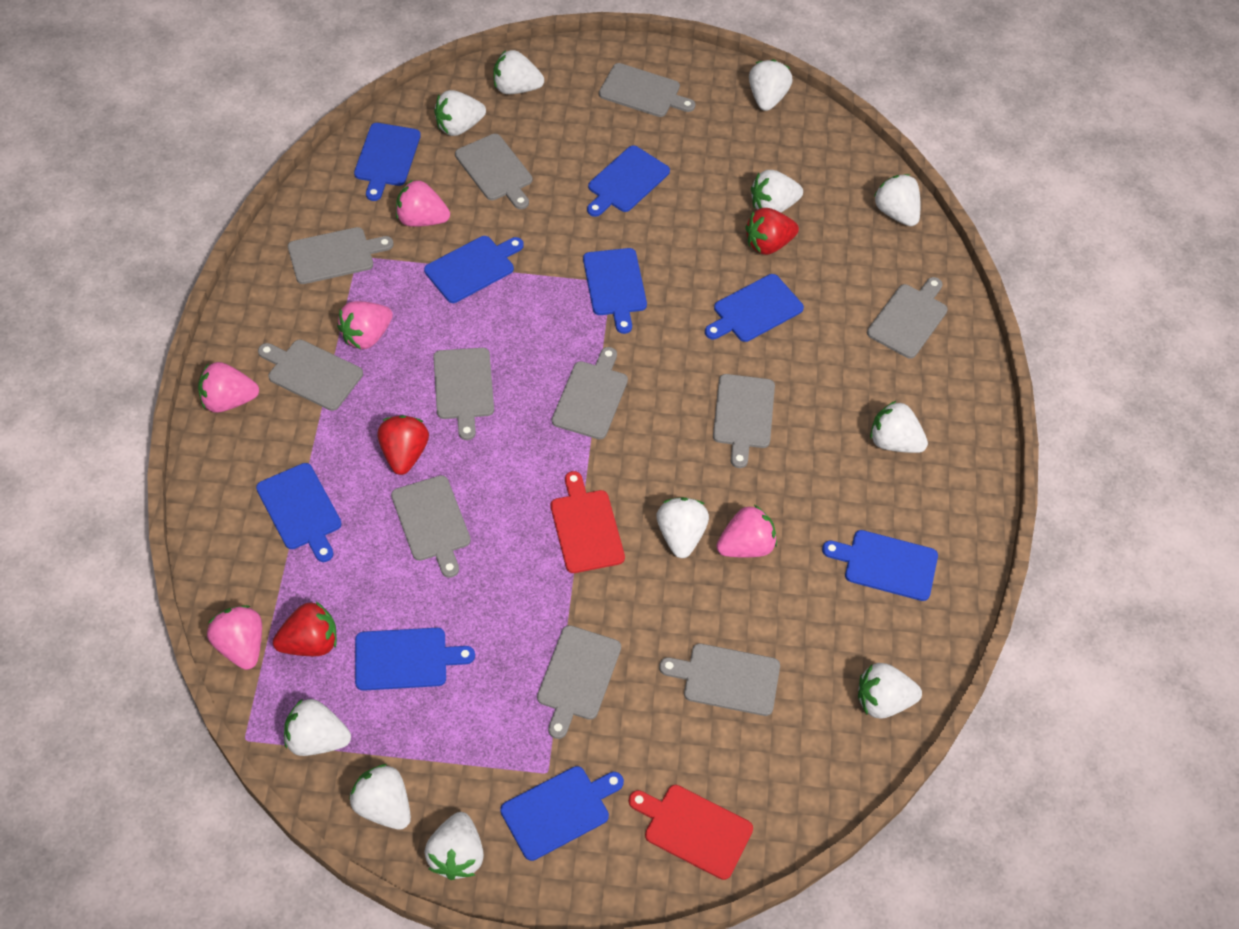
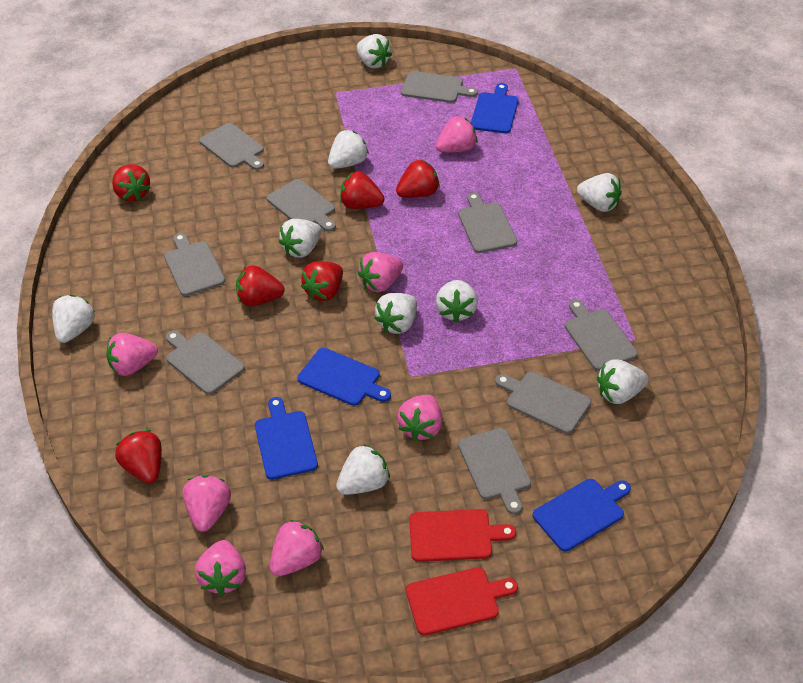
blue cutting board: 9 -> 4
grey cutting board: 11 -> 9
pink strawberry: 5 -> 7
red strawberry: 3 -> 6
white strawberry: 11 -> 9

